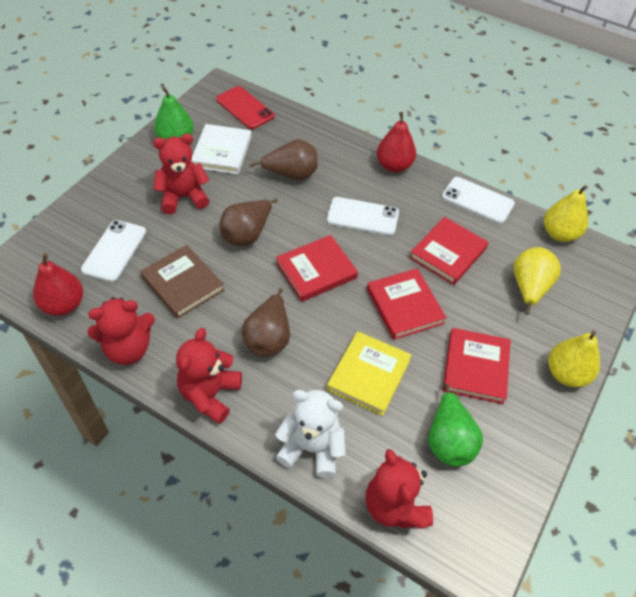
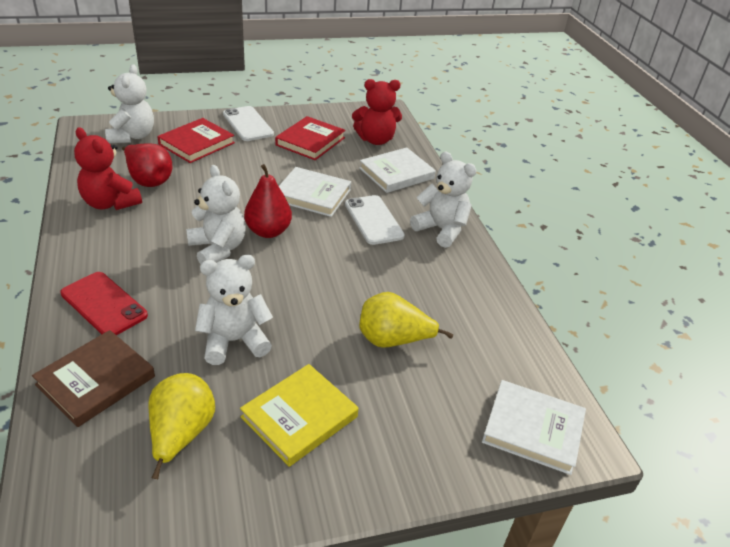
brown pear: 3 -> 0
green pear: 2 -> 0
red book: 4 -> 2
red teddy bear: 4 -> 2
white book: 1 -> 3
white phone: 3 -> 2
white teddy bear: 1 -> 4
yellow pear: 3 -> 2

